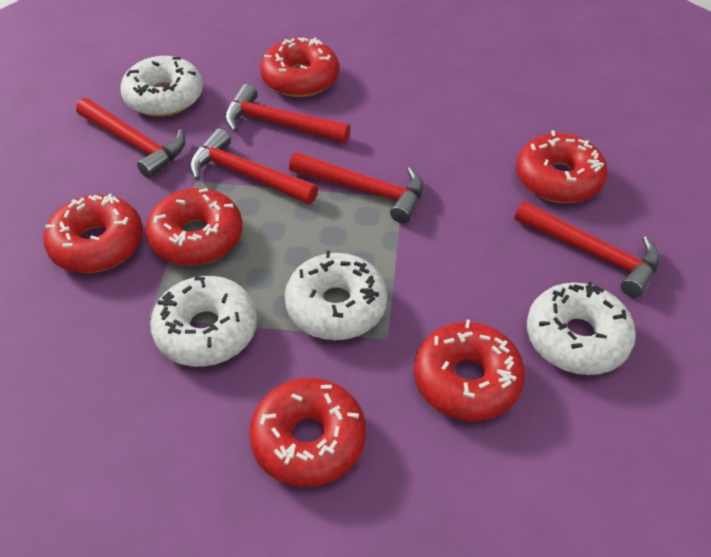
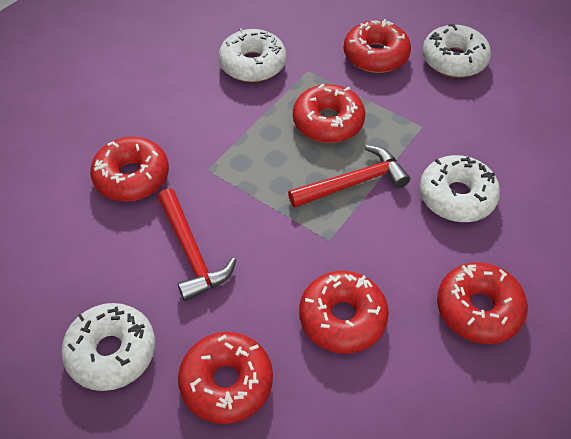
red hammer: 5 -> 2

